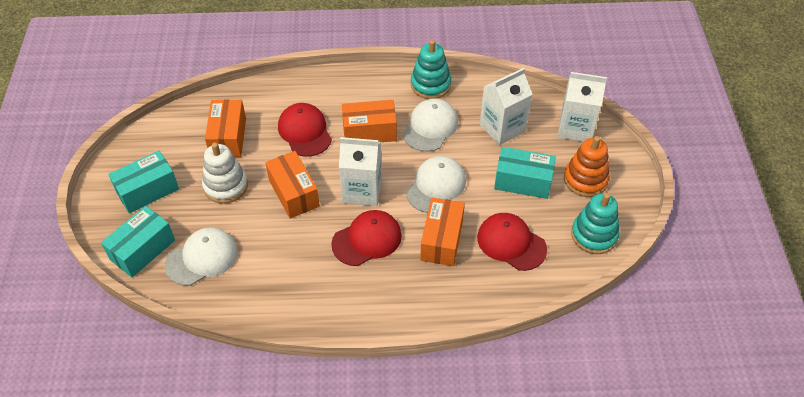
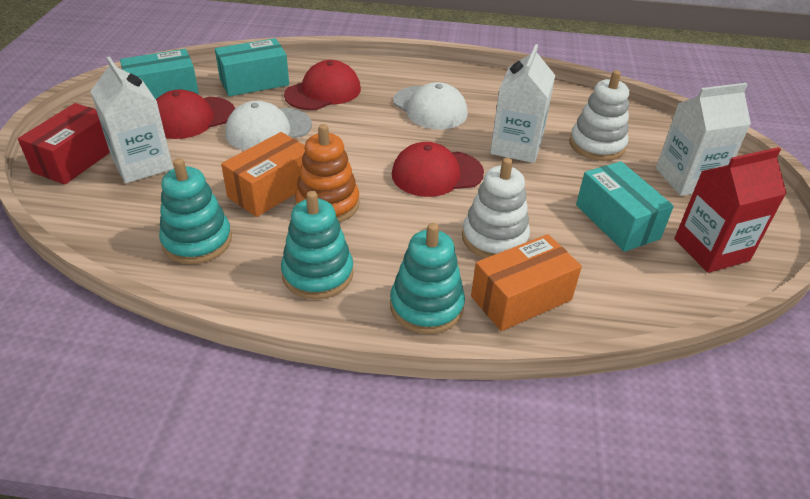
orange box: 4 -> 2
red box: 0 -> 1
red carton: 0 -> 1
turquoise stacking toy: 2 -> 3
white cap: 3 -> 2
white stacking toy: 1 -> 2

